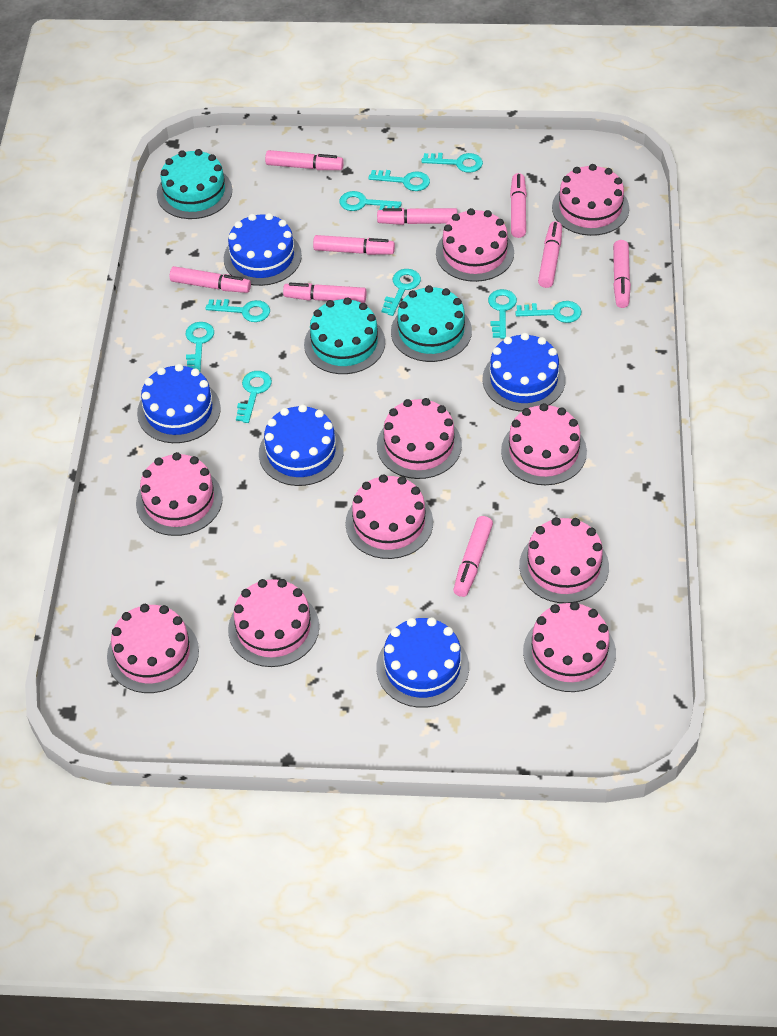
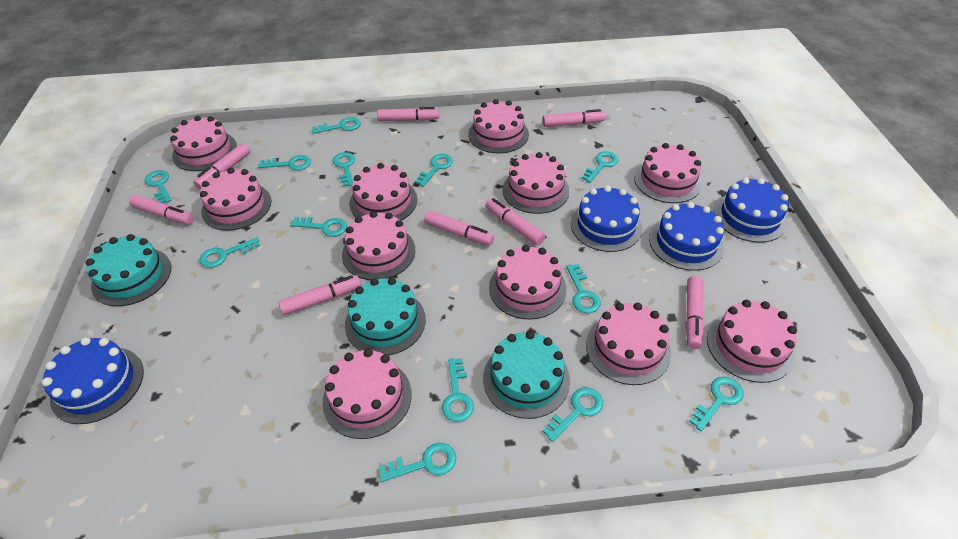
blue cake: 5 -> 4
pink cake: 10 -> 11
pink marker: 9 -> 8
turquoise key: 9 -> 13

